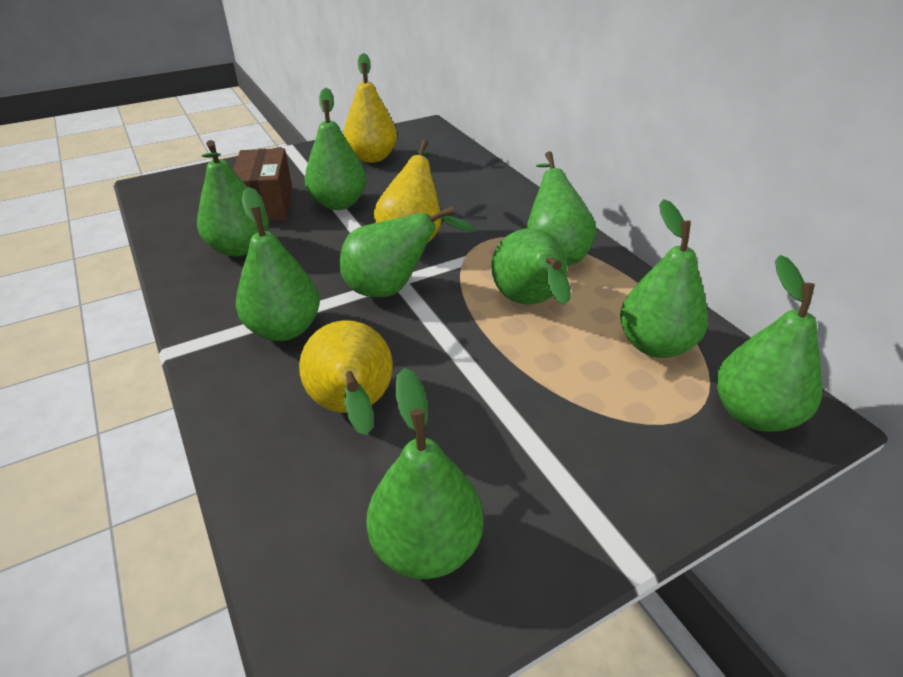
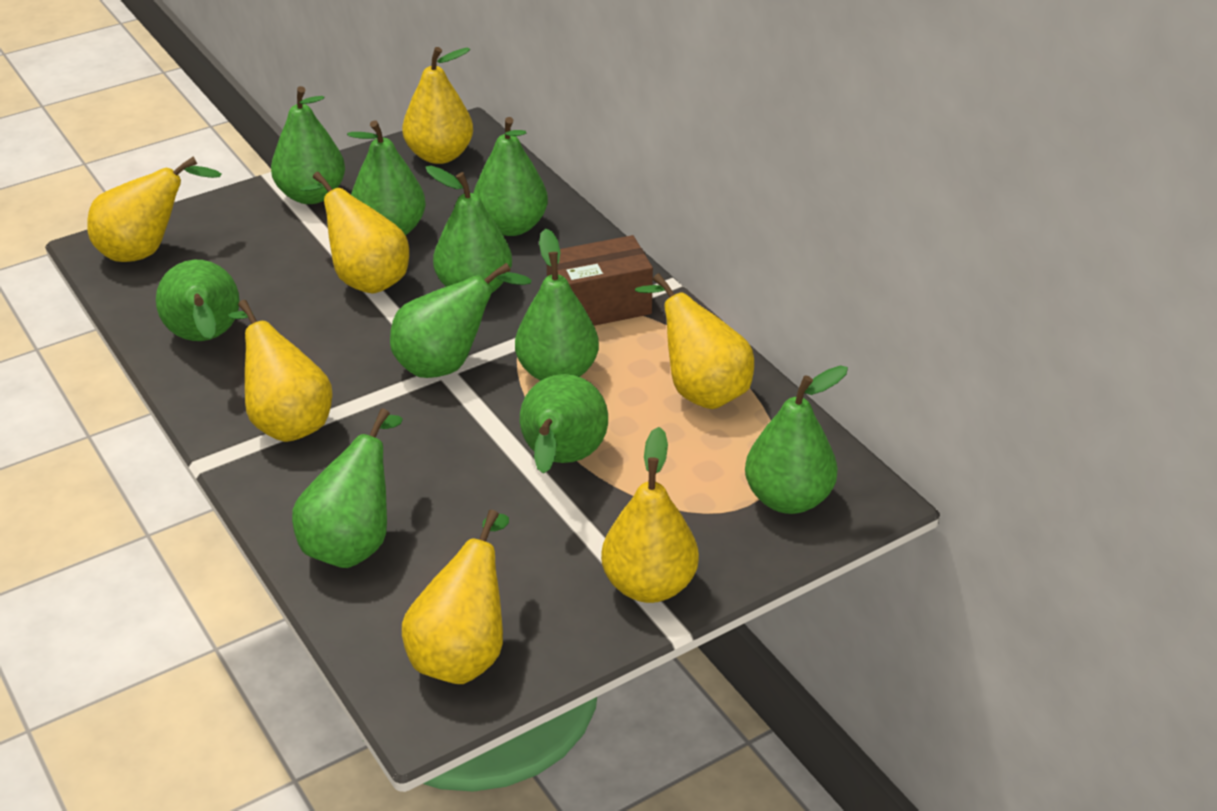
green pear: 9 -> 10
yellow pear: 3 -> 7

